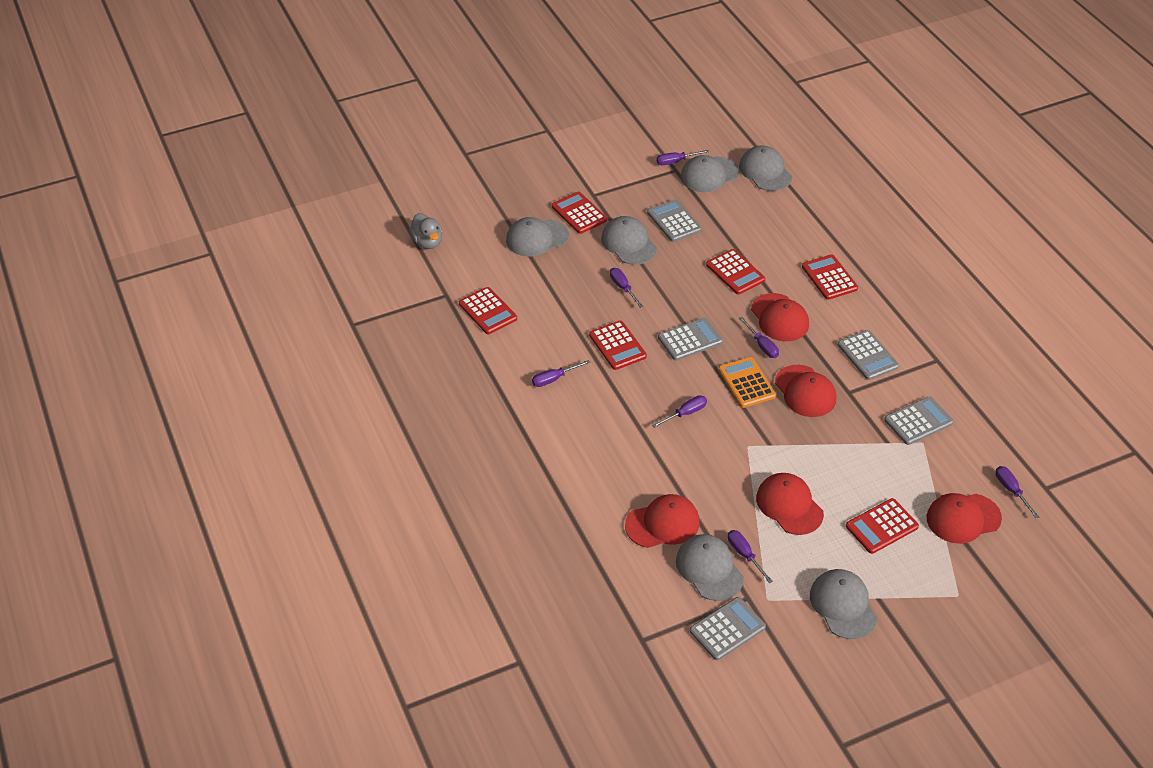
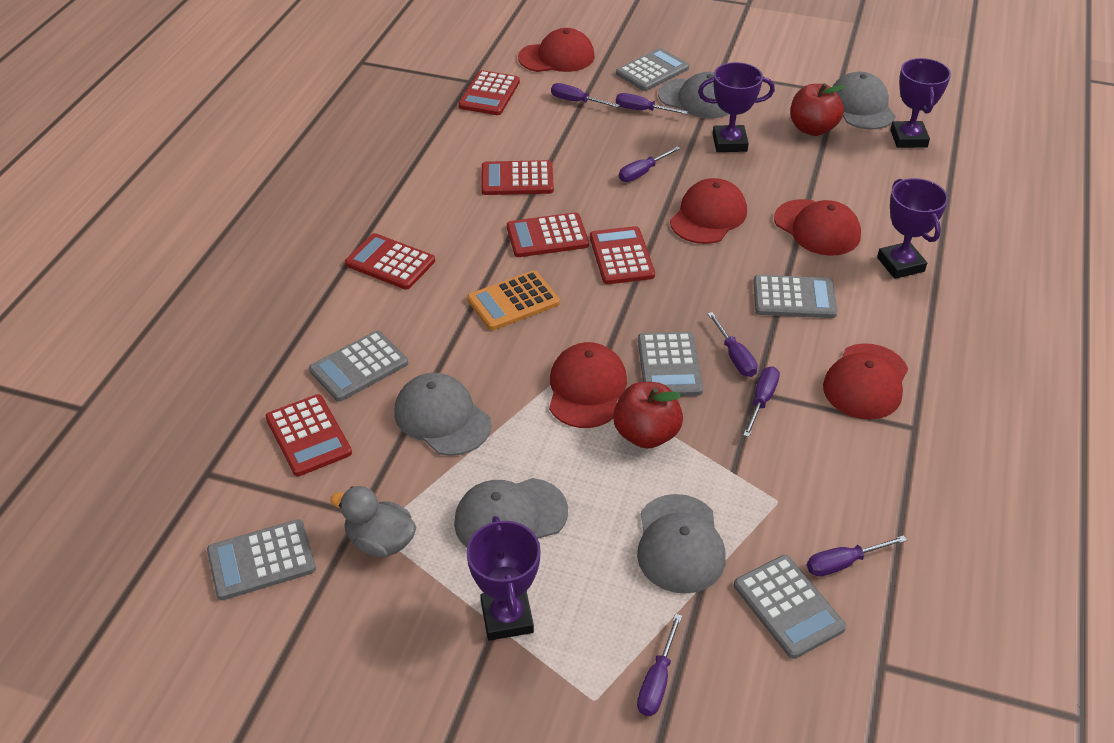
grey calculator: 5 -> 6
grey cap: 6 -> 5
purple trophy: 0 -> 4
red apple: 0 -> 2

